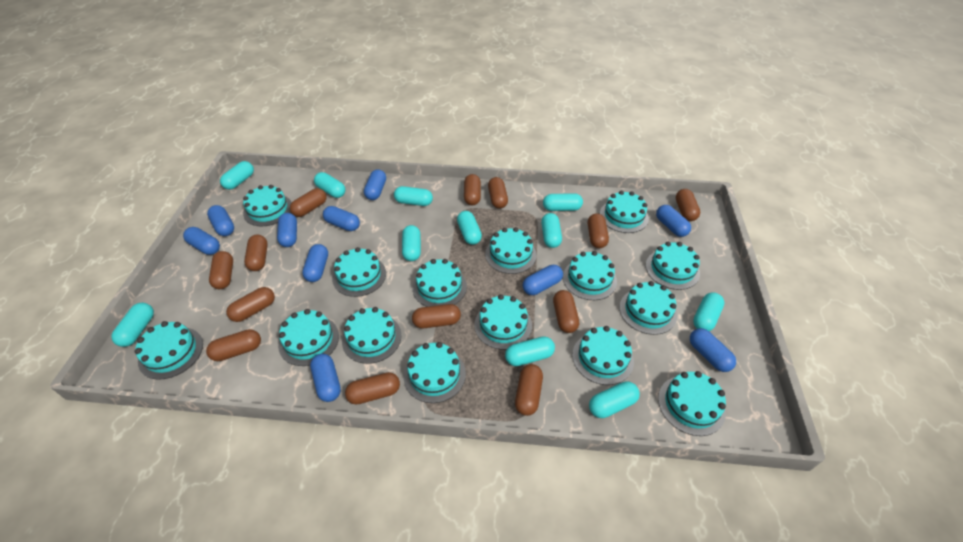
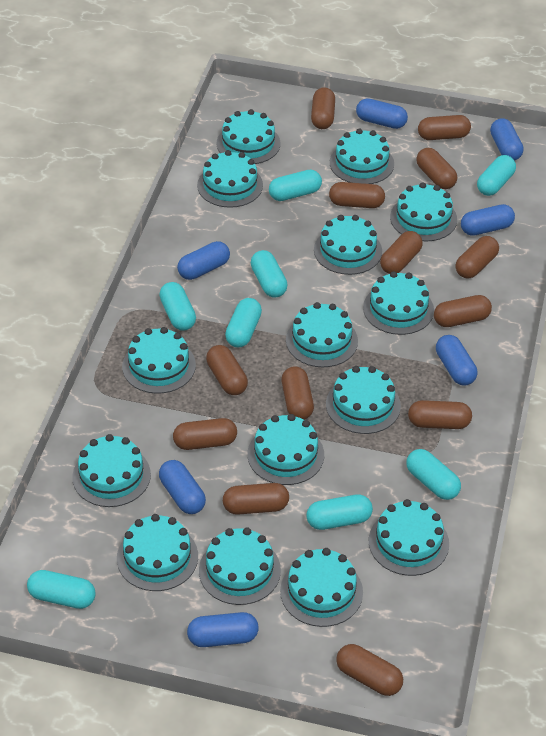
blue capsule: 10 -> 7
turquoise capsule: 11 -> 8

